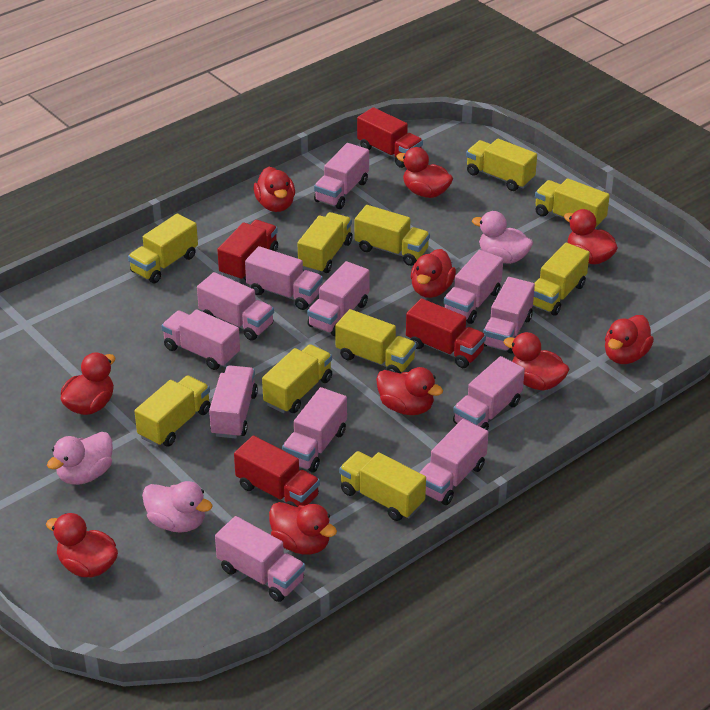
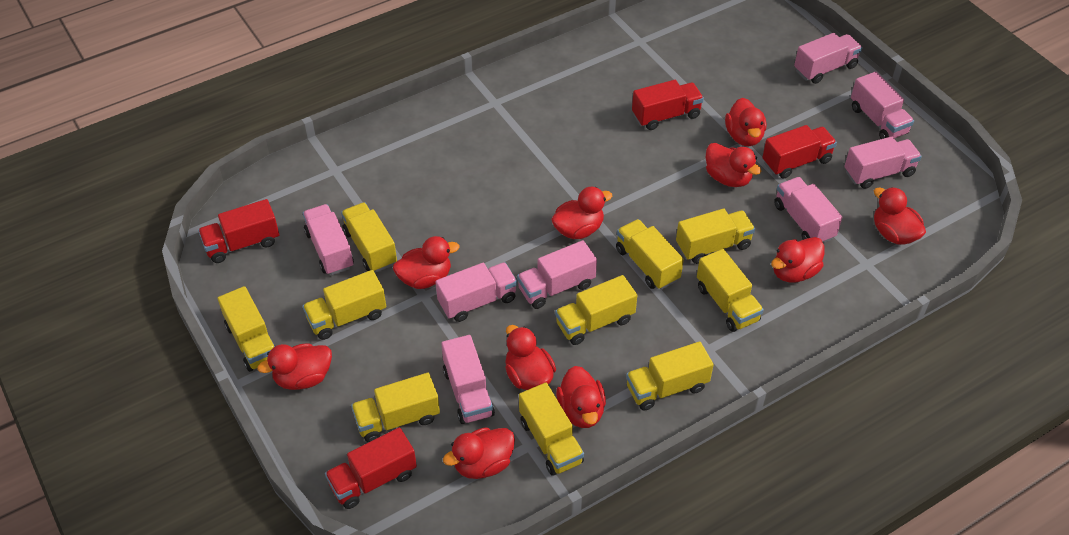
pink duck: 3 -> 0
pink truck: 12 -> 8

